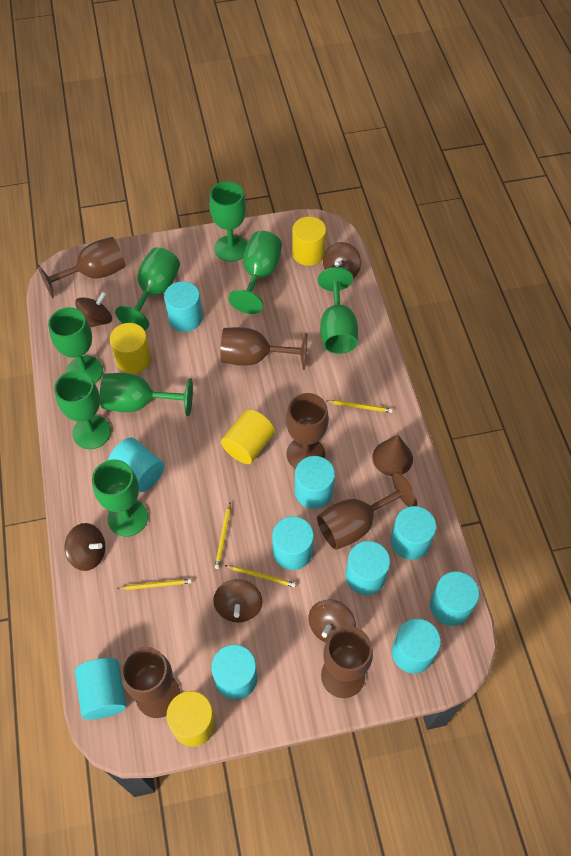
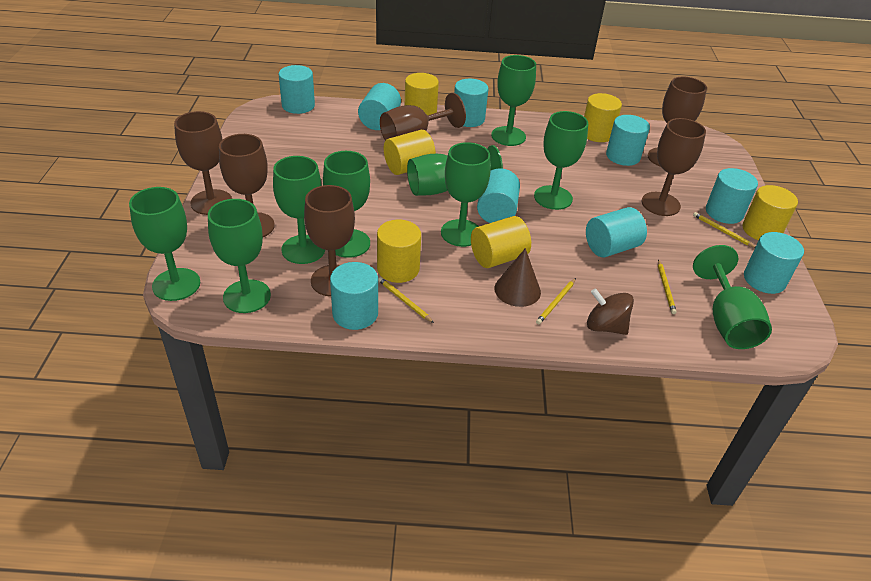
brown spinning top: 5 -> 1
green goblet: 8 -> 9
turquoise cylinder: 10 -> 9
yellow cylinder: 4 -> 6

